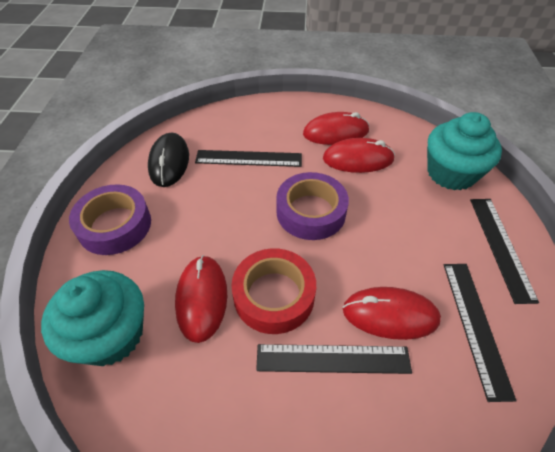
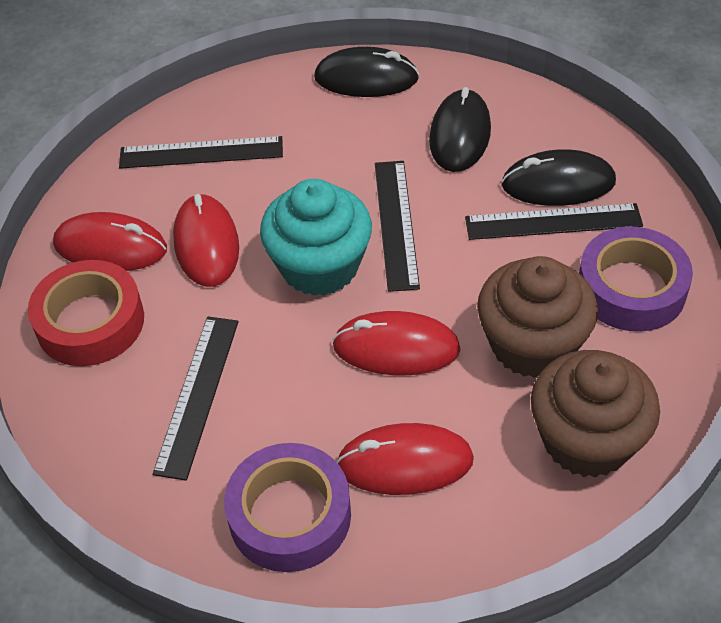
black mouse: 1 -> 3
brown cupcake: 0 -> 2
turquoise cupcake: 2 -> 1

